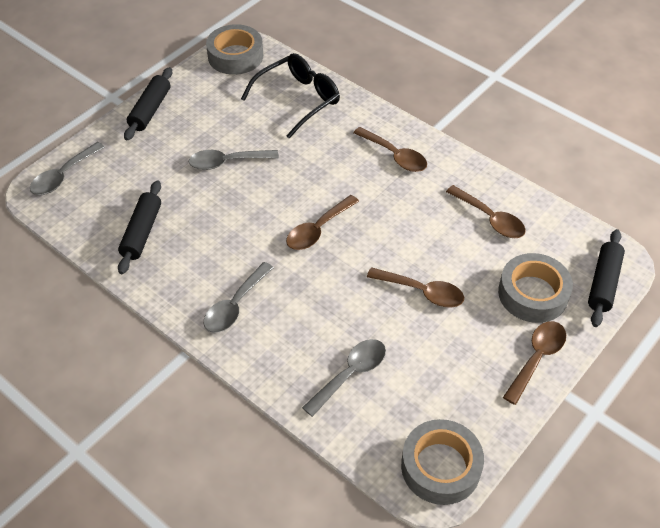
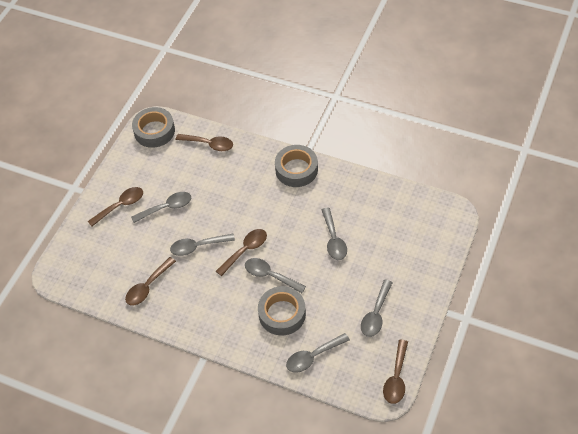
black glasses: 1 -> 0
black rolling pin: 3 -> 0
grey spoon: 4 -> 6

